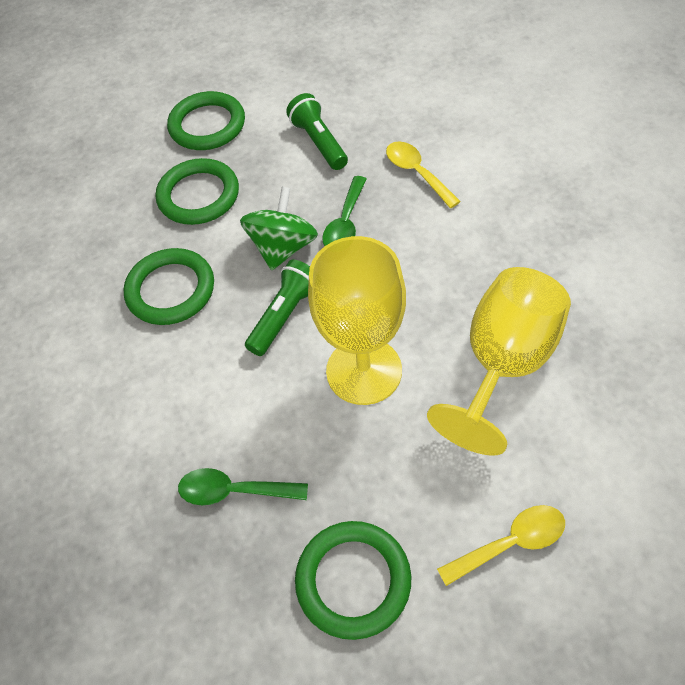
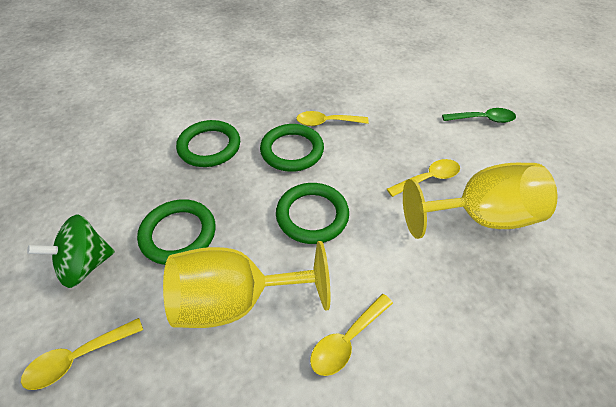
green flashlight: 2 -> 0
green spoon: 2 -> 1
yellow spoon: 2 -> 4

